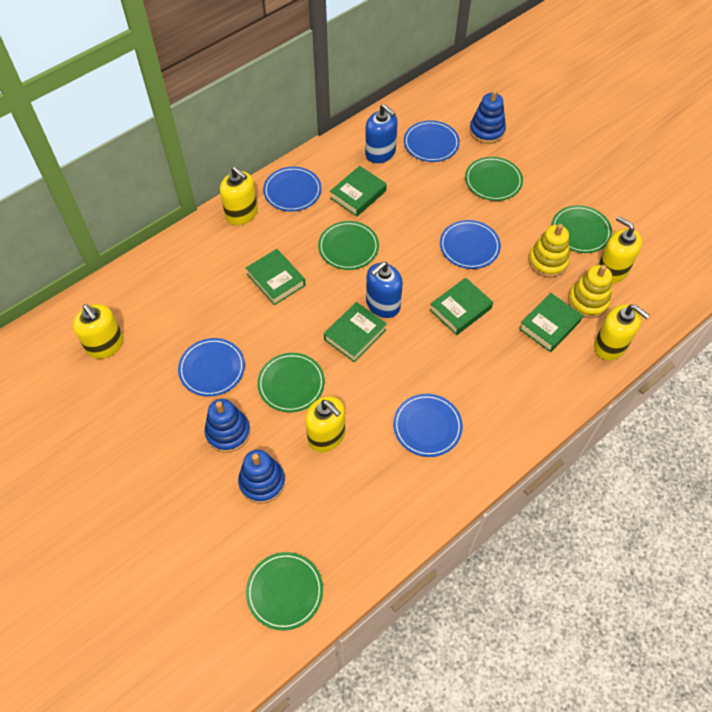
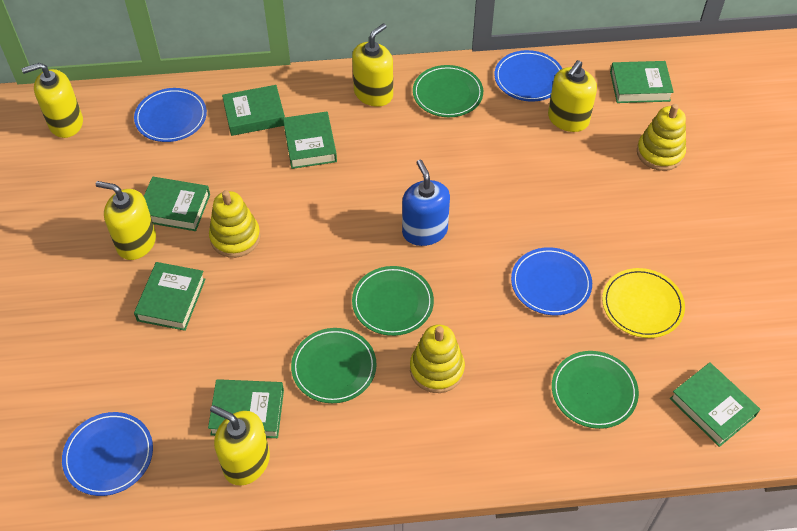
blue plate: 5 -> 4
blue soap dispenser: 2 -> 1
blue stacking toy: 3 -> 0
green book: 5 -> 7
green plate: 5 -> 4
yellow plate: 0 -> 1
yellow stacking toy: 2 -> 3

